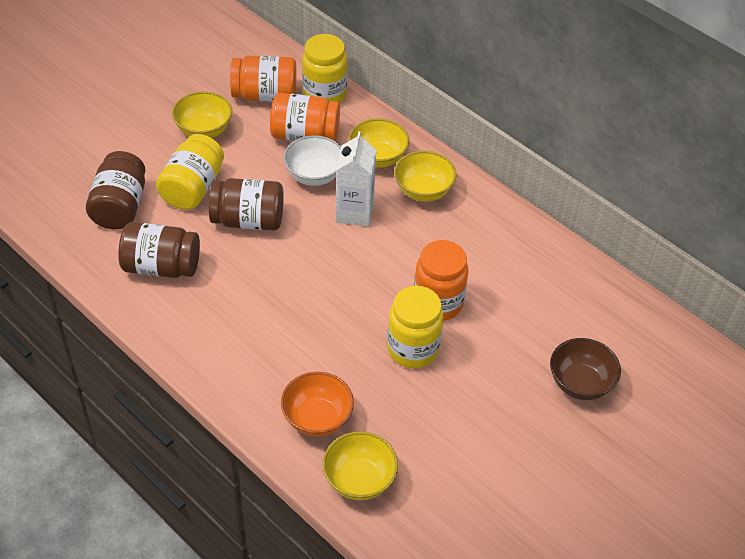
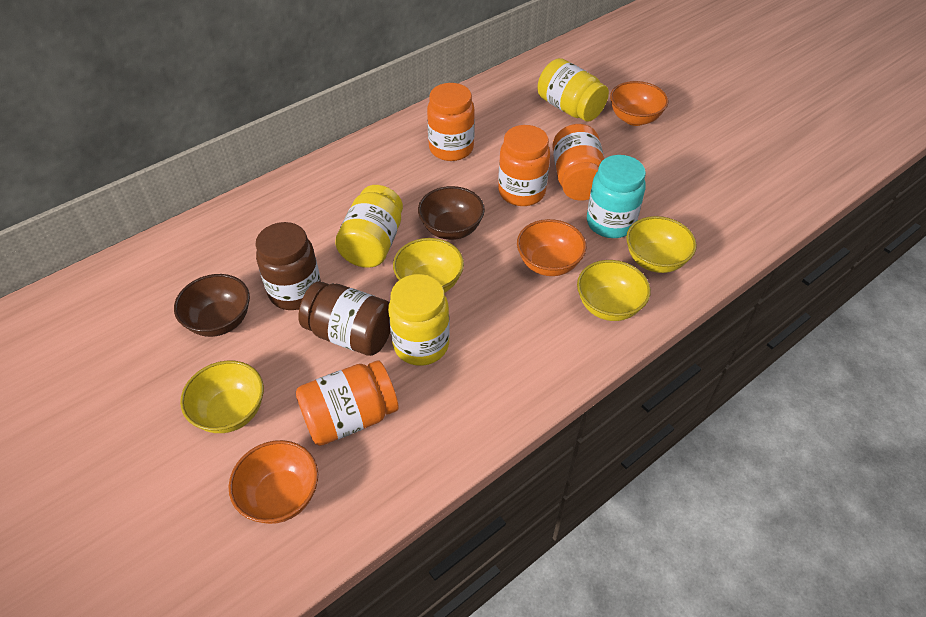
brown bowl: 1 -> 2
brown jar: 3 -> 2
orange bowl: 1 -> 3
orange jar: 3 -> 4
turquoise jar: 0 -> 1
white bowl: 1 -> 0
white carton: 1 -> 0

